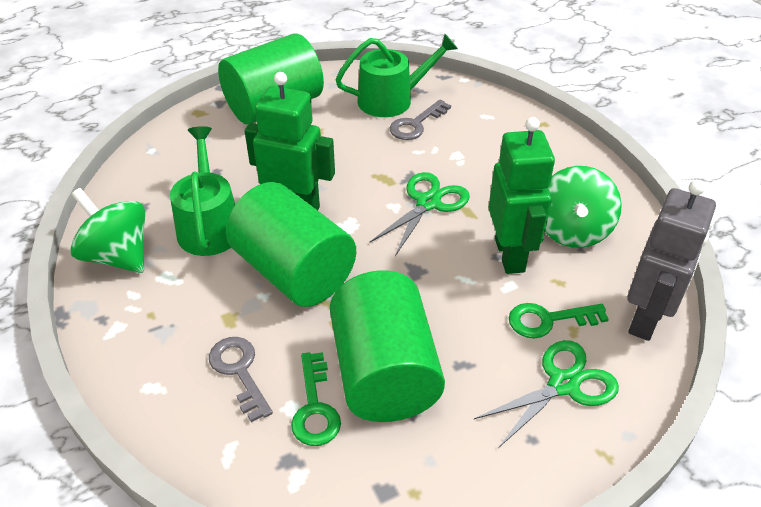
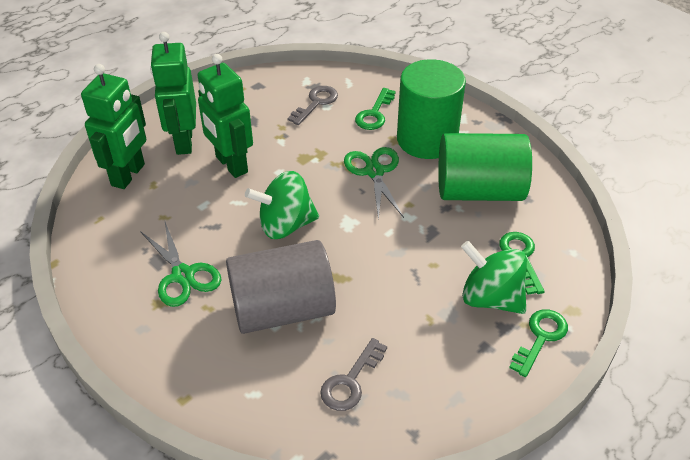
green cylinder: 3 -> 2
green key: 2 -> 3
green robot: 2 -> 3
green watering can: 2 -> 0
grey cylinder: 0 -> 1
grey robot: 1 -> 0

